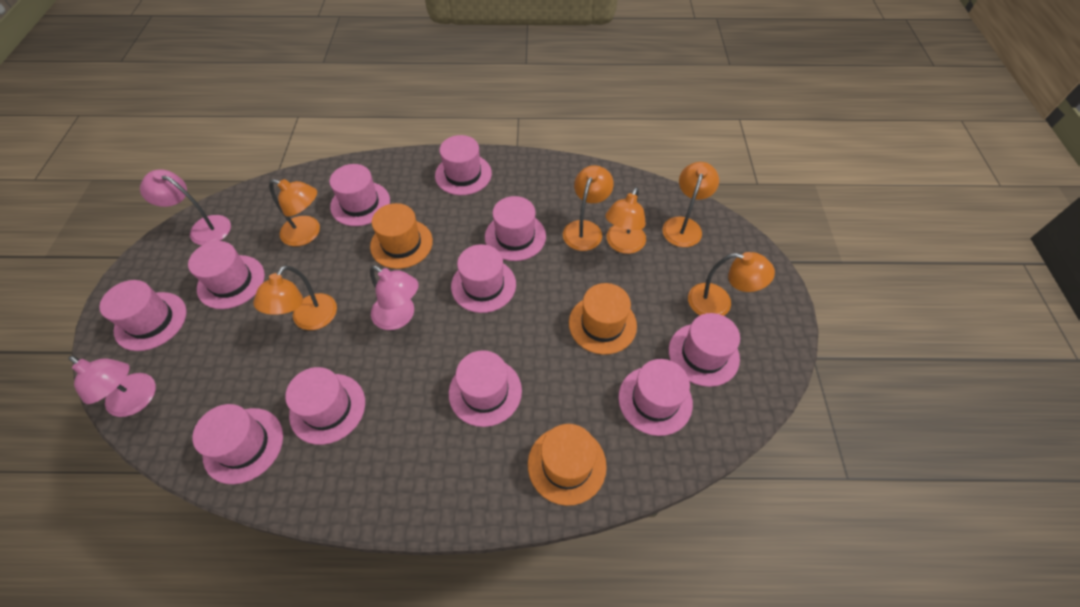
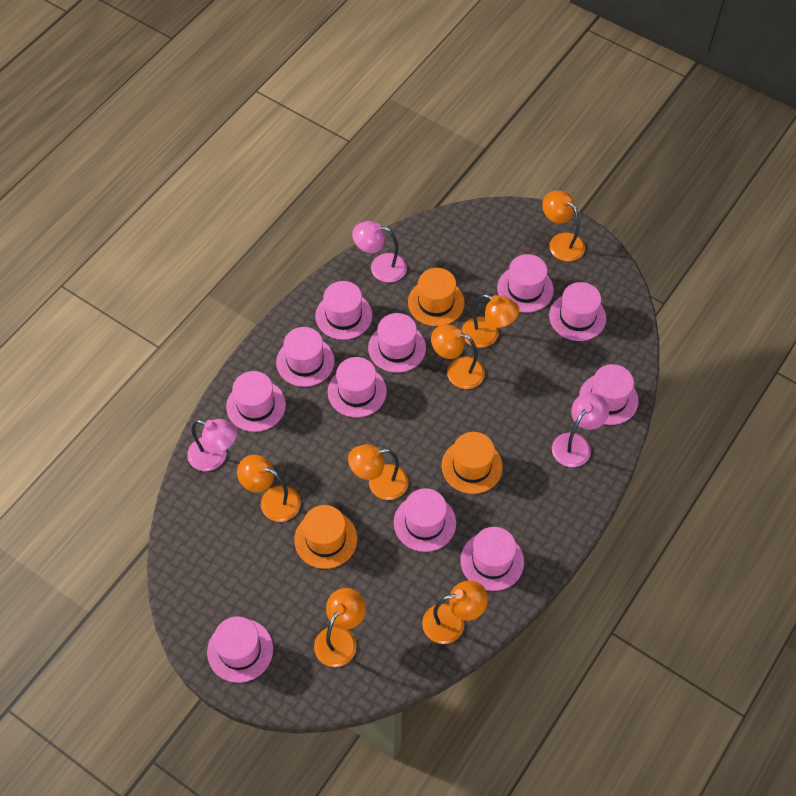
orange lamp: 6 -> 7

